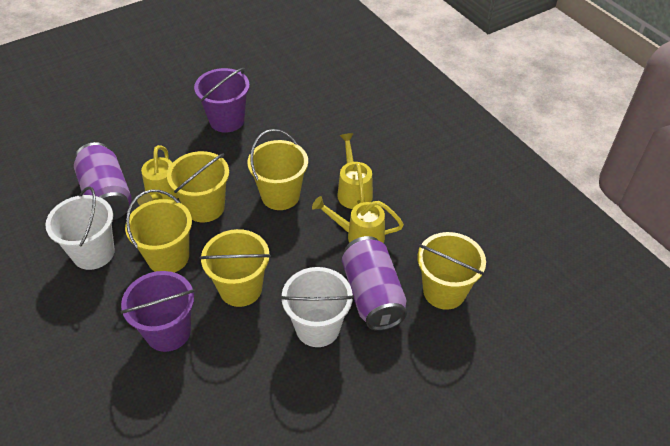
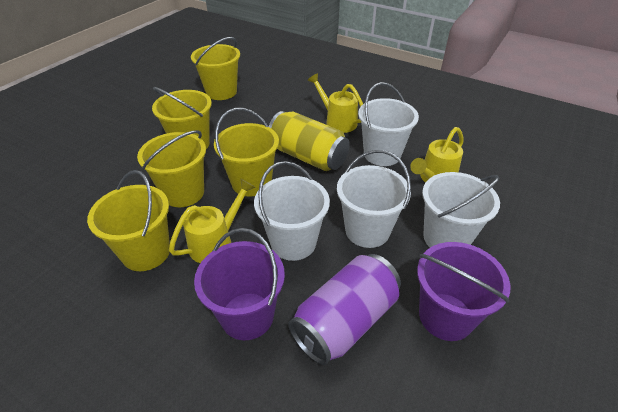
purple can: 2 -> 1
white bucket: 2 -> 4
yellow can: 0 -> 1

